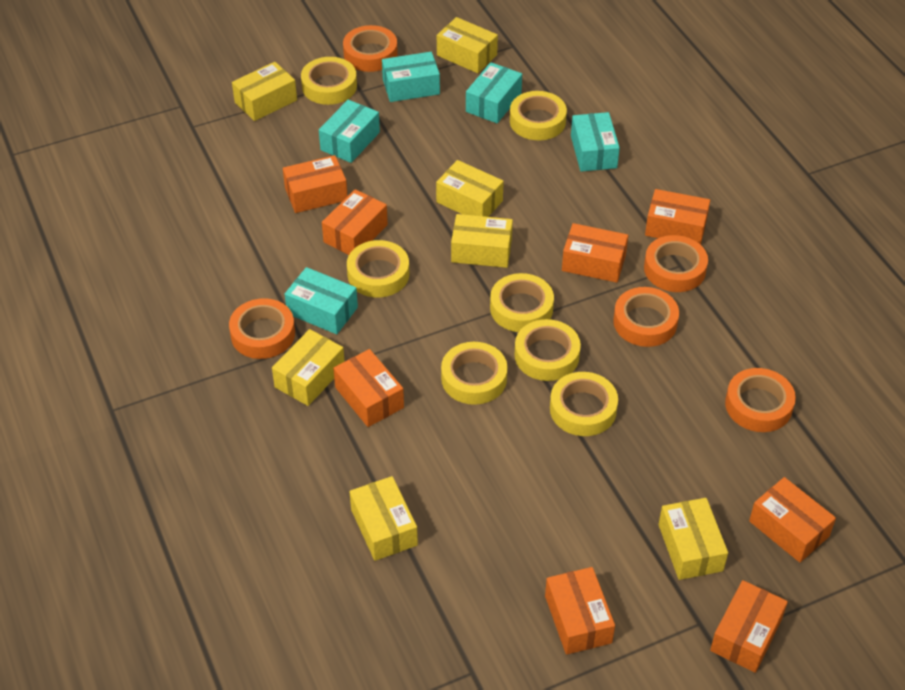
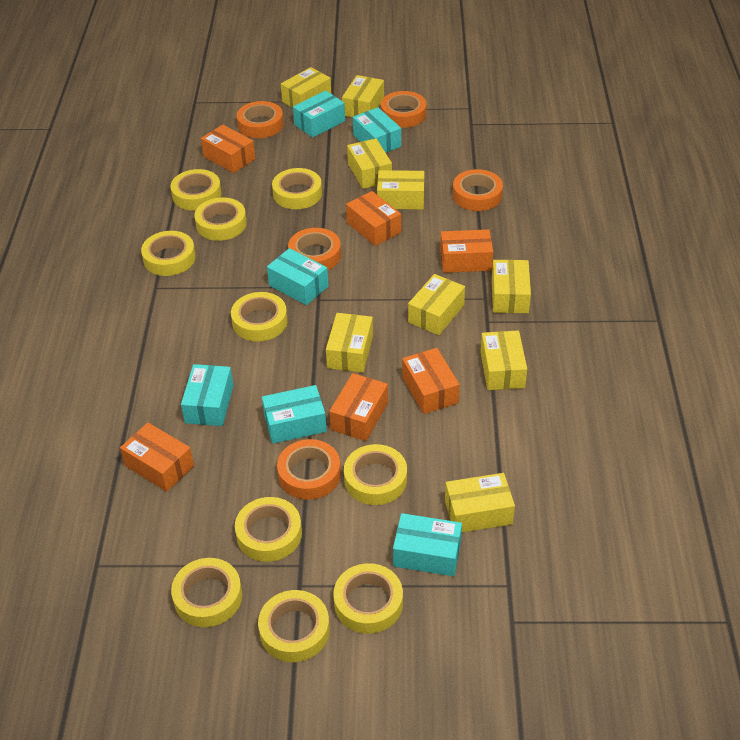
orange box: 8 -> 6
turquoise box: 5 -> 6
yellow box: 7 -> 9
yellow tape: 7 -> 10

